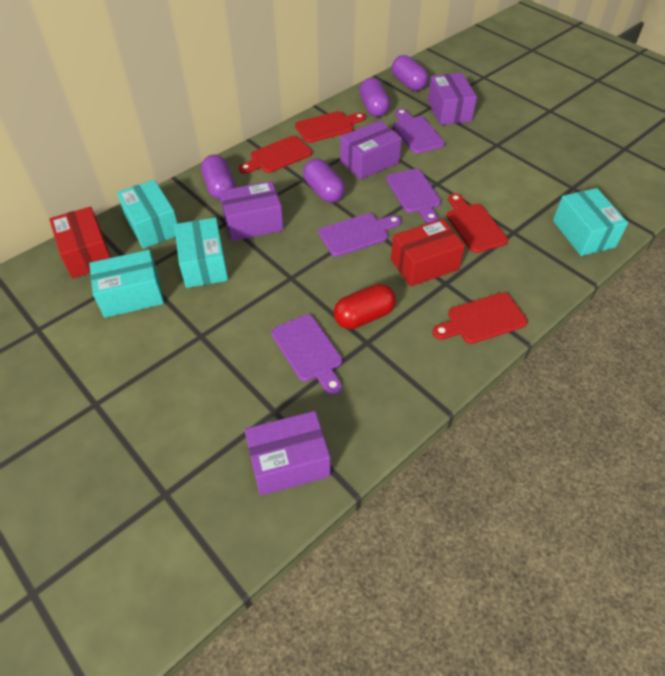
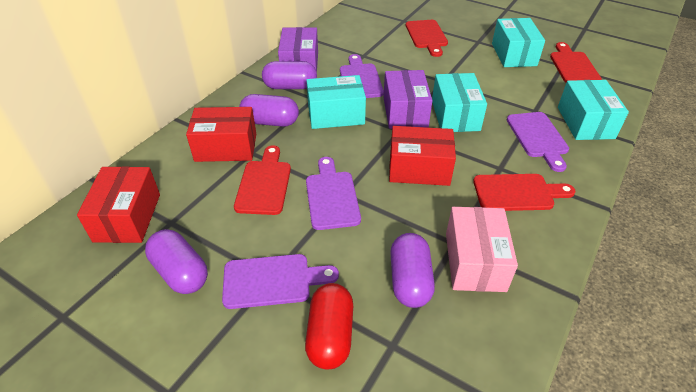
pink box: 0 -> 1
purple box: 4 -> 2
red box: 2 -> 3

